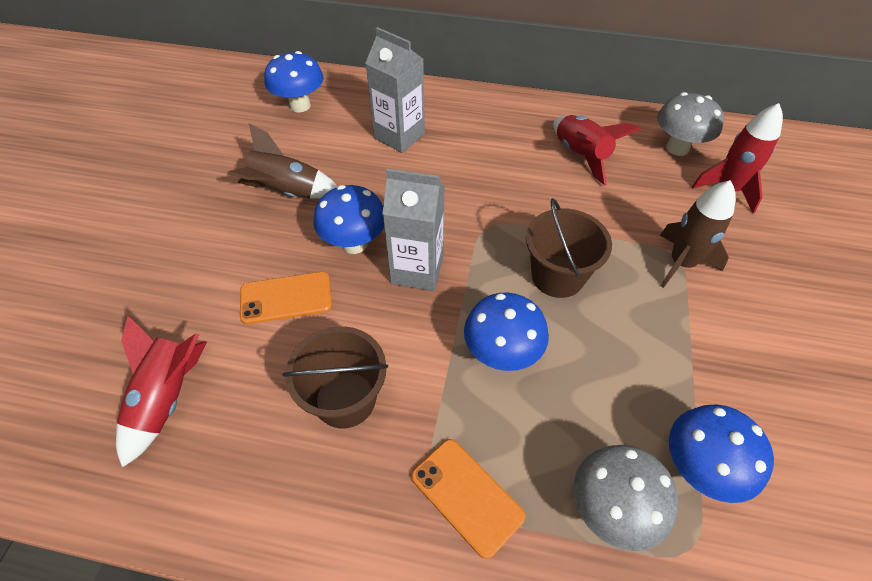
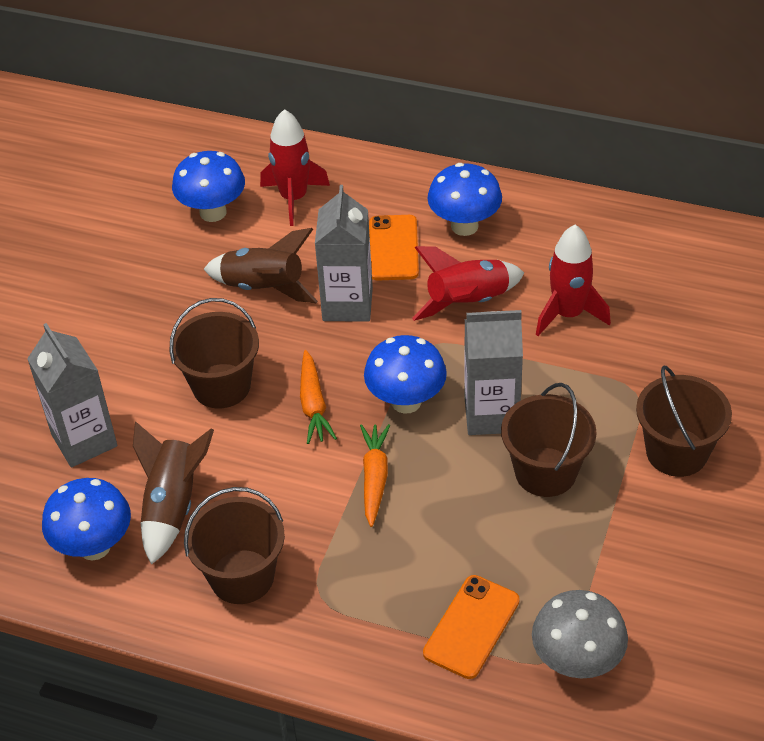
brown bucket: 2 -> 4
grey carton: 2 -> 3
grey mushroom: 2 -> 1
orange carrot: 0 -> 2

